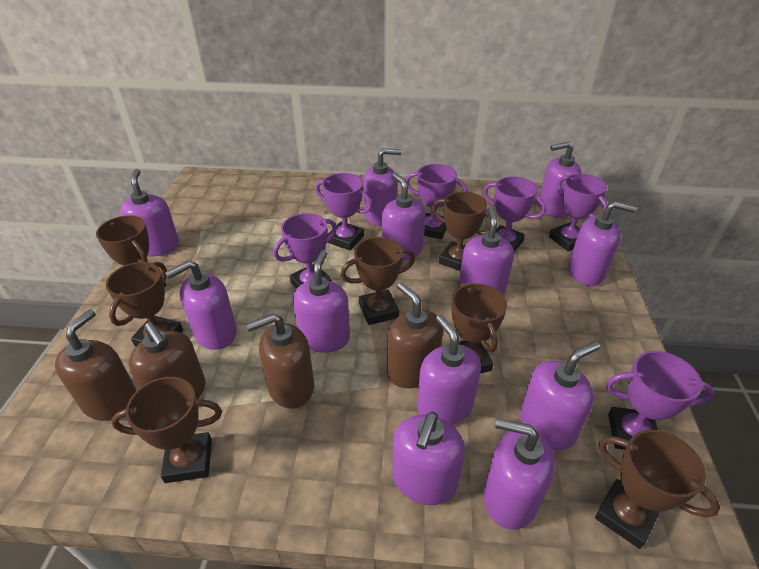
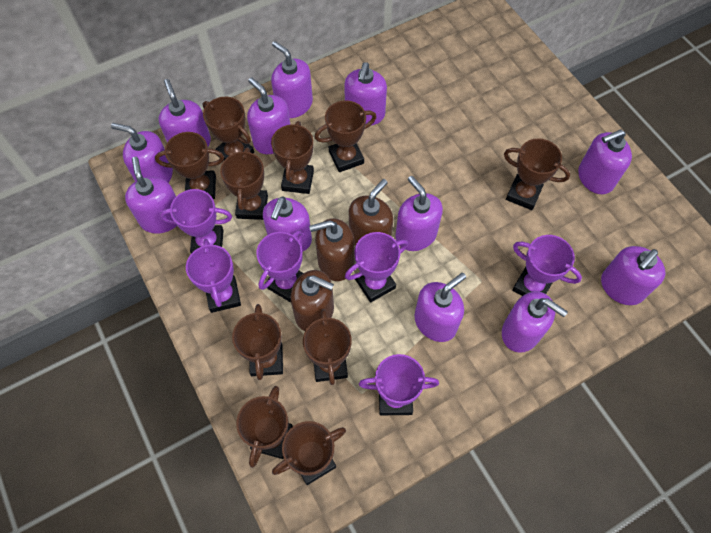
brown soap dispenser: 4 -> 3
brown trophy: 7 -> 10

